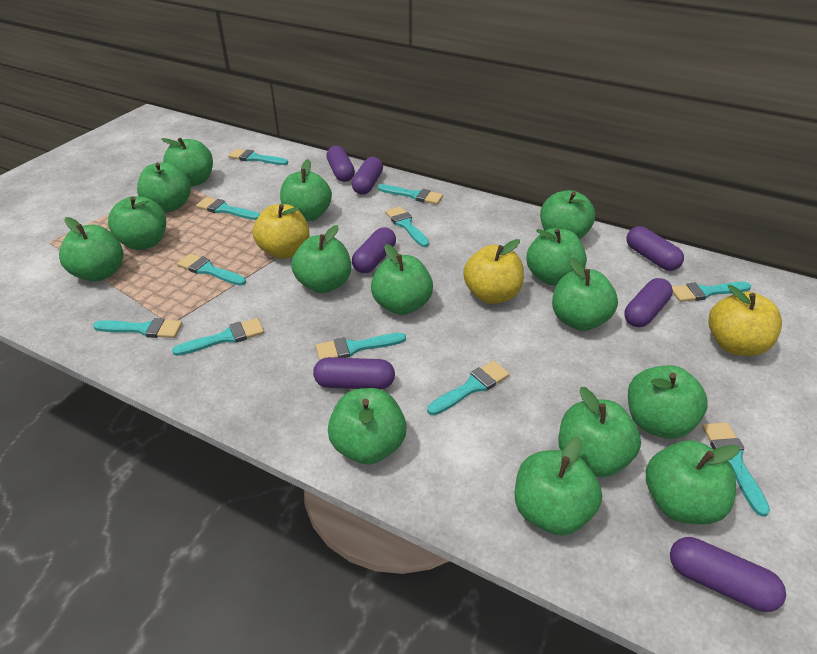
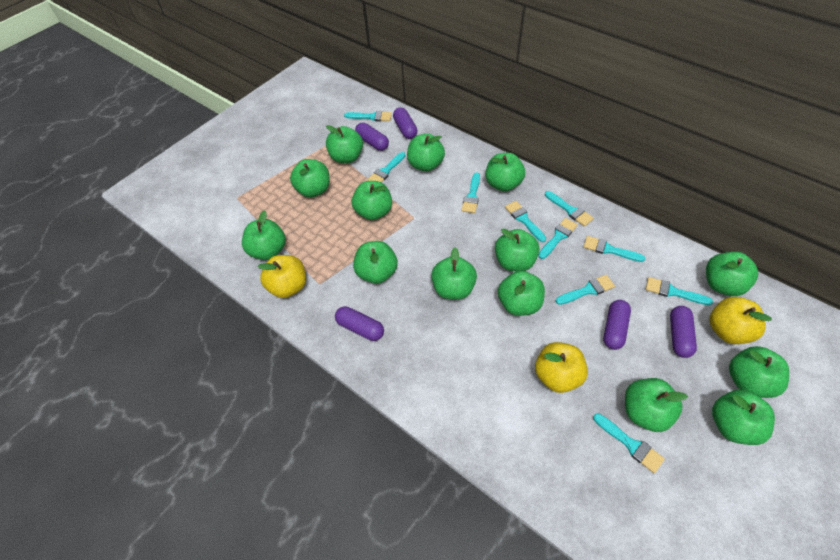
green apple: 15 -> 14
purple capsule: 7 -> 5
turquoise brush: 11 -> 10

